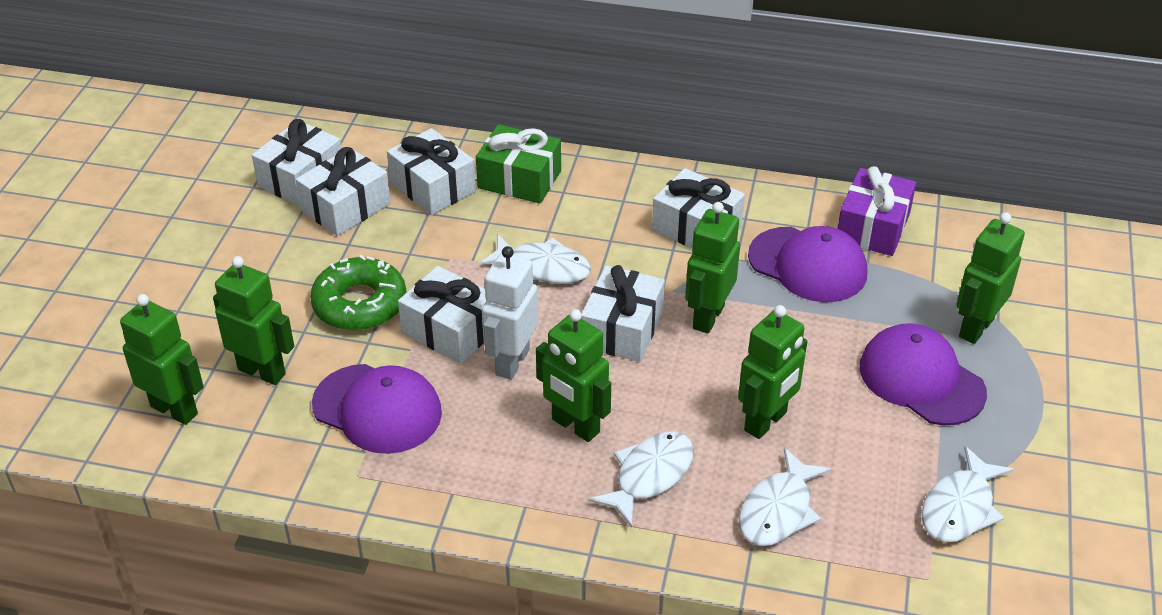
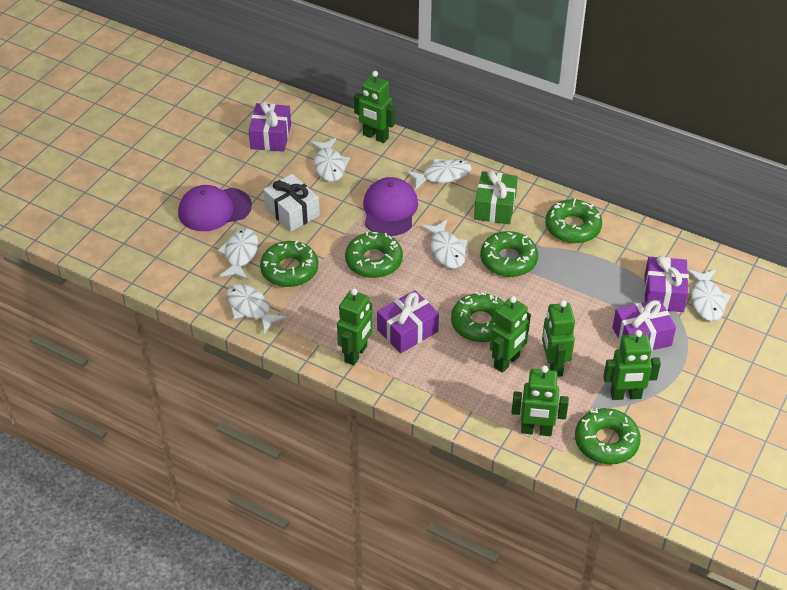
green donut: 1 -> 6
purple cap: 3 -> 2
purple gift: 1 -> 4
white fish: 4 -> 6
white gift: 6 -> 1
white robot: 1 -> 0

